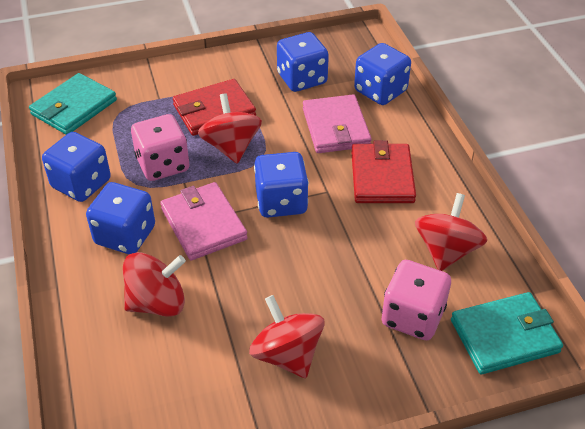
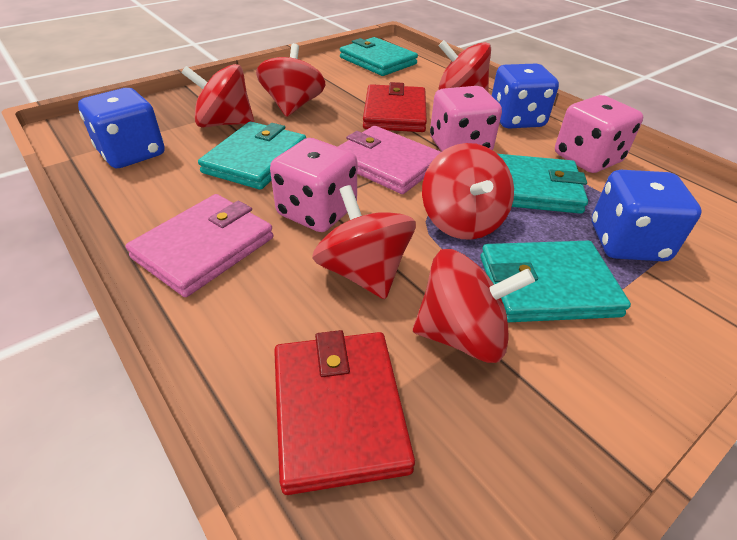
blue dice: 5 -> 3
pink dice: 2 -> 3
red spinning top: 4 -> 6
turquoise wallet: 2 -> 4

